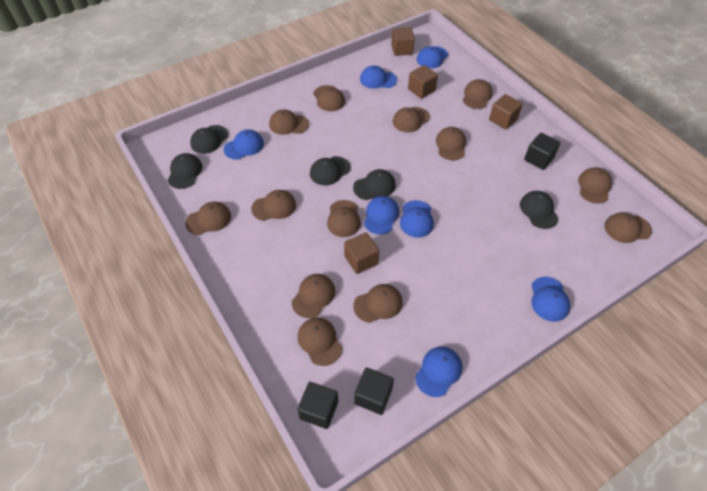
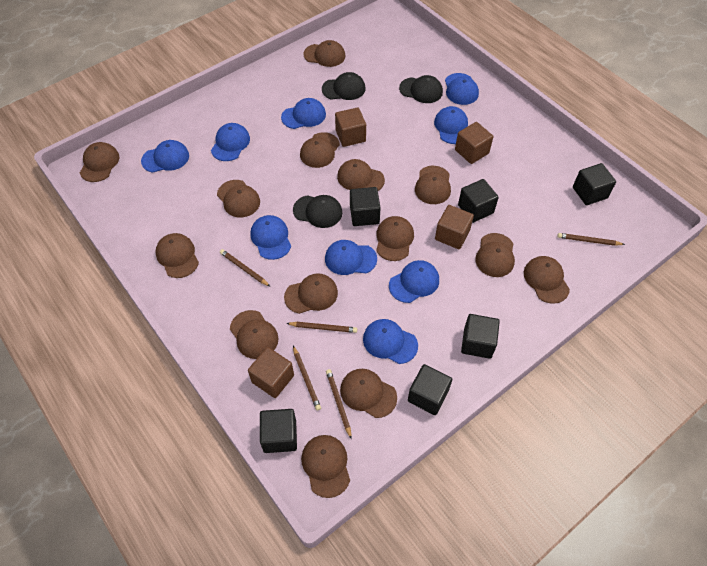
black cap: 5 -> 3
black cube: 3 -> 6
blue cap: 7 -> 9
brown cap: 13 -> 14
brown pencil: 0 -> 5

